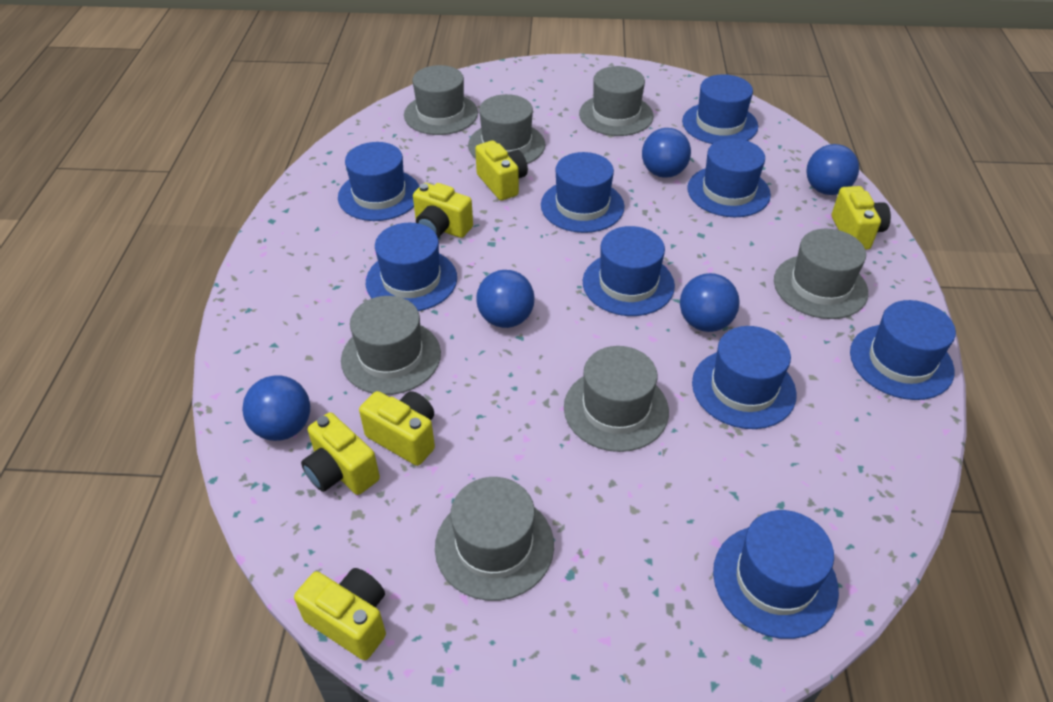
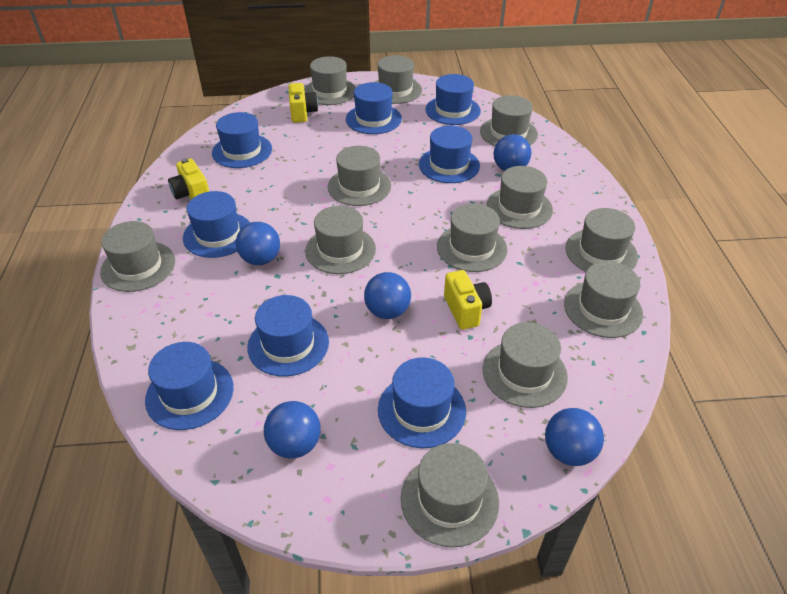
blue hat: 9 -> 8
grey hat: 7 -> 12
yellow camera: 6 -> 3

